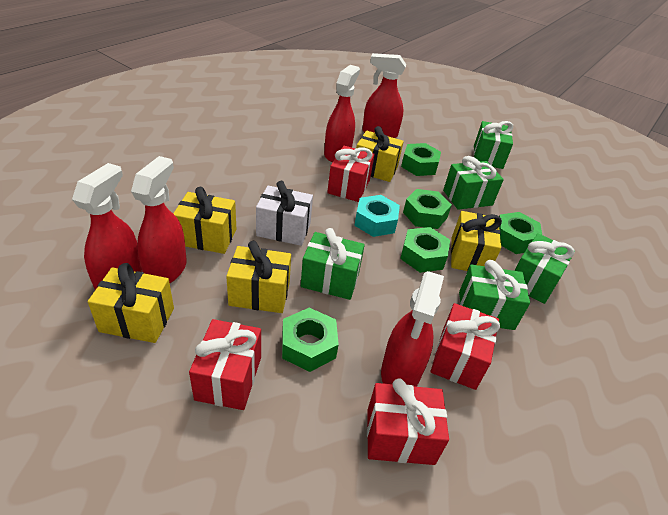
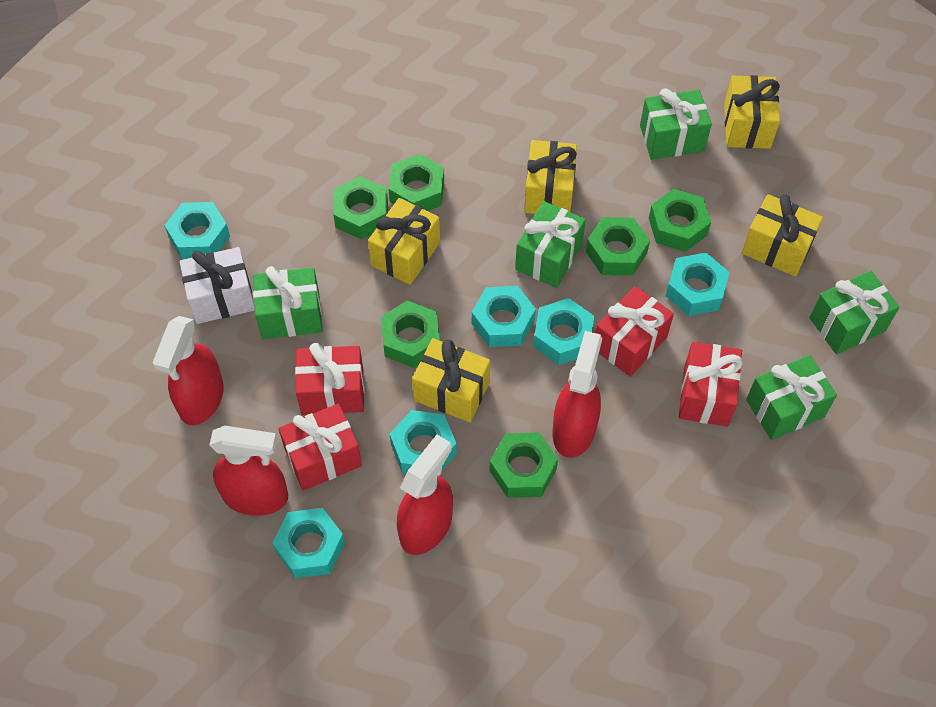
green nut: 5 -> 6
red spray bottle: 5 -> 4
turquoise nut: 1 -> 6

